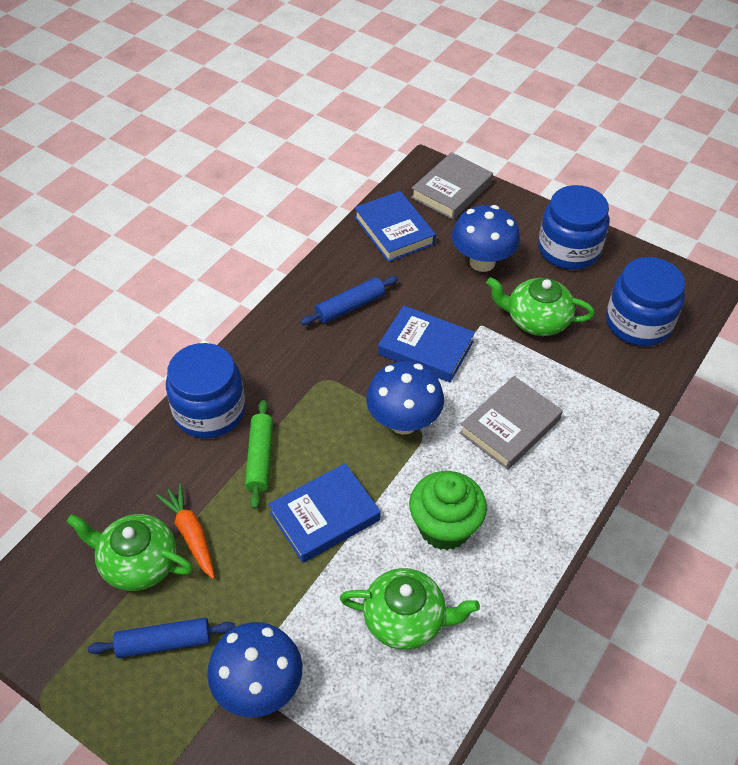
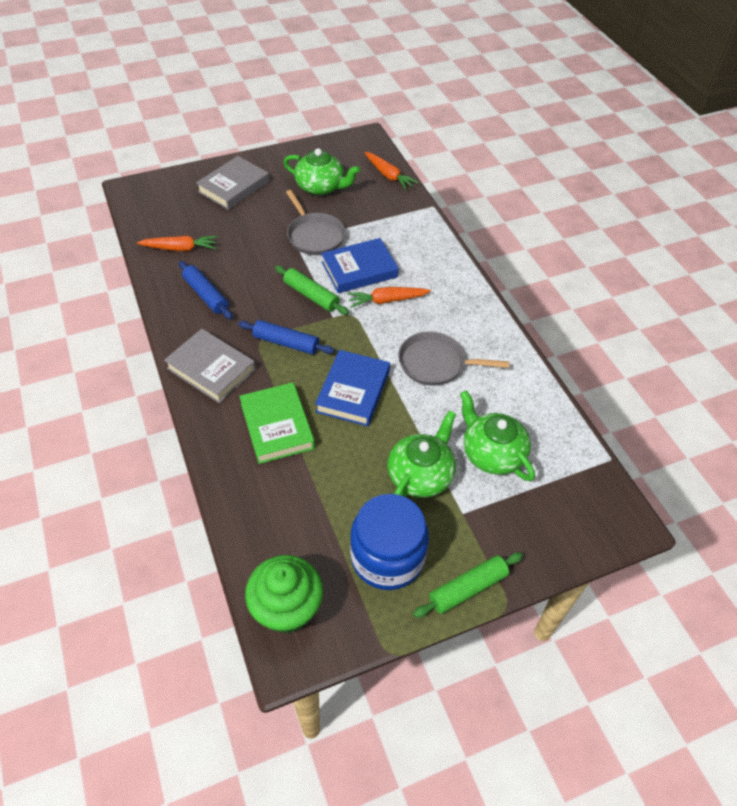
blue book: 3 -> 2
blue jar: 3 -> 1
blue mushroom: 3 -> 0
green book: 0 -> 1
green rolling pin: 1 -> 2
grey pan: 0 -> 2
orange carrot: 1 -> 3

